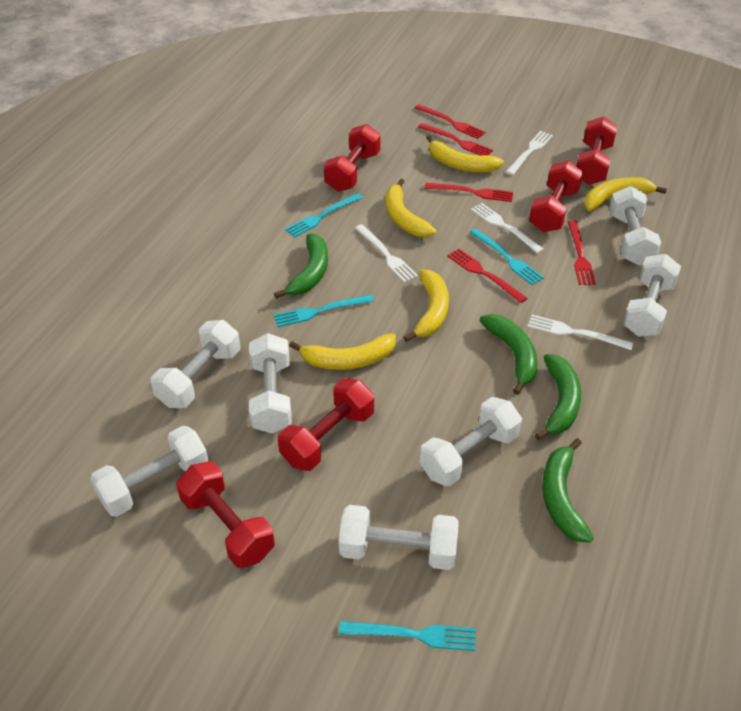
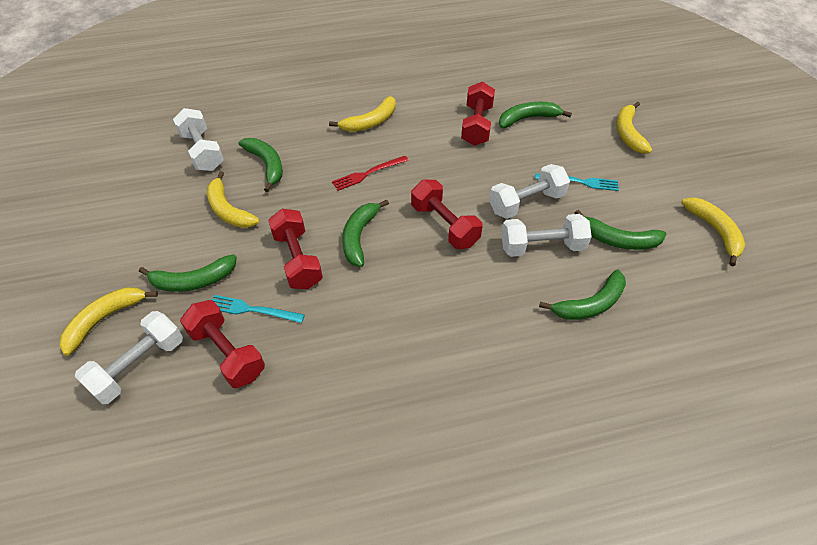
green banana: 4 -> 6
red dumbbell: 5 -> 4
red fork: 5 -> 1
turquoise fork: 4 -> 2
white dumbbell: 7 -> 4
white fork: 4 -> 0

